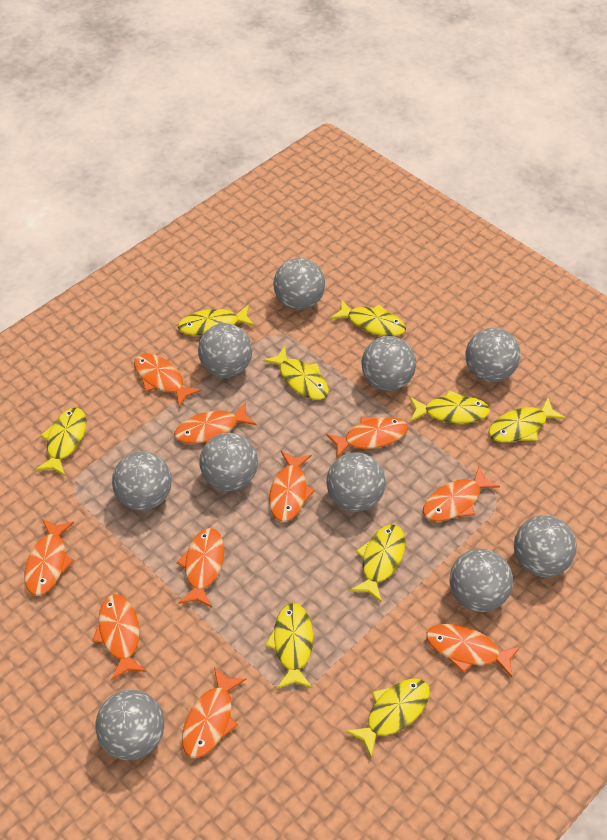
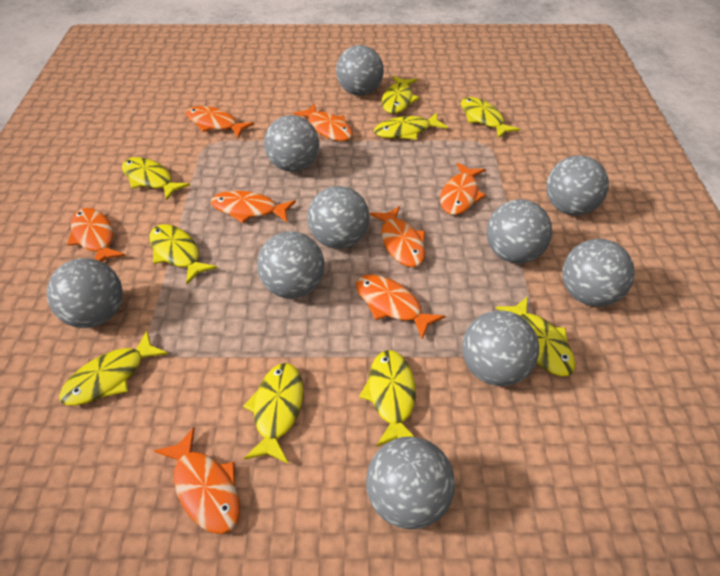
orange fish: 10 -> 8

